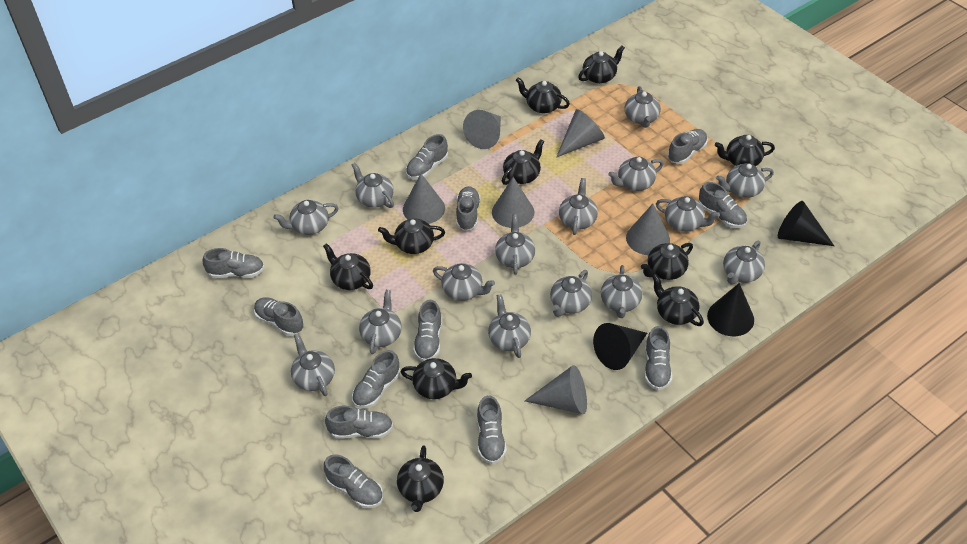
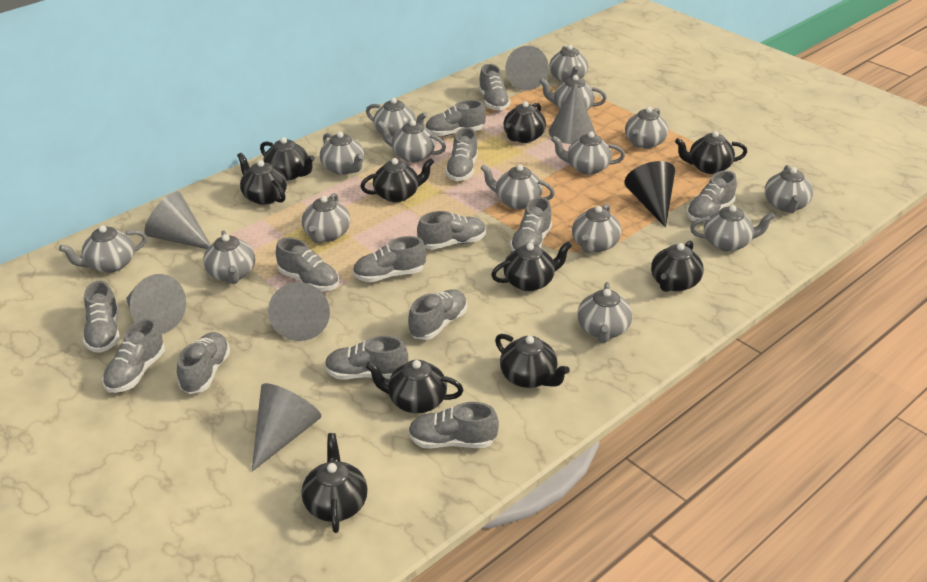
black cone: 3 -> 1
grey shoe: 12 -> 14

